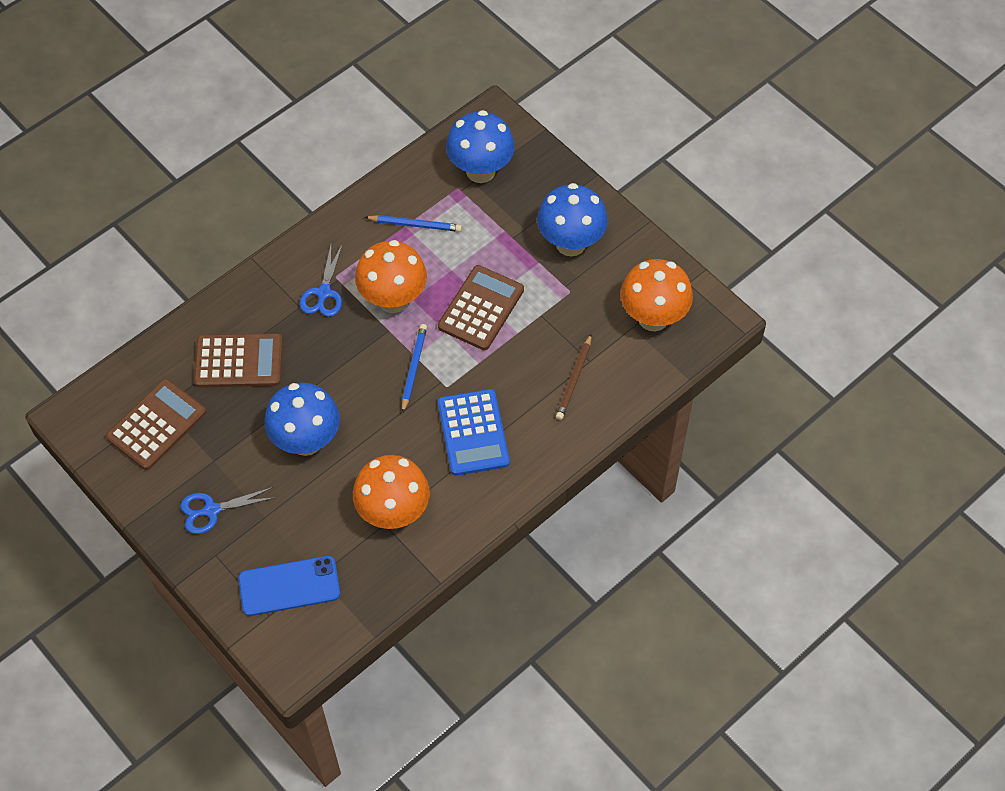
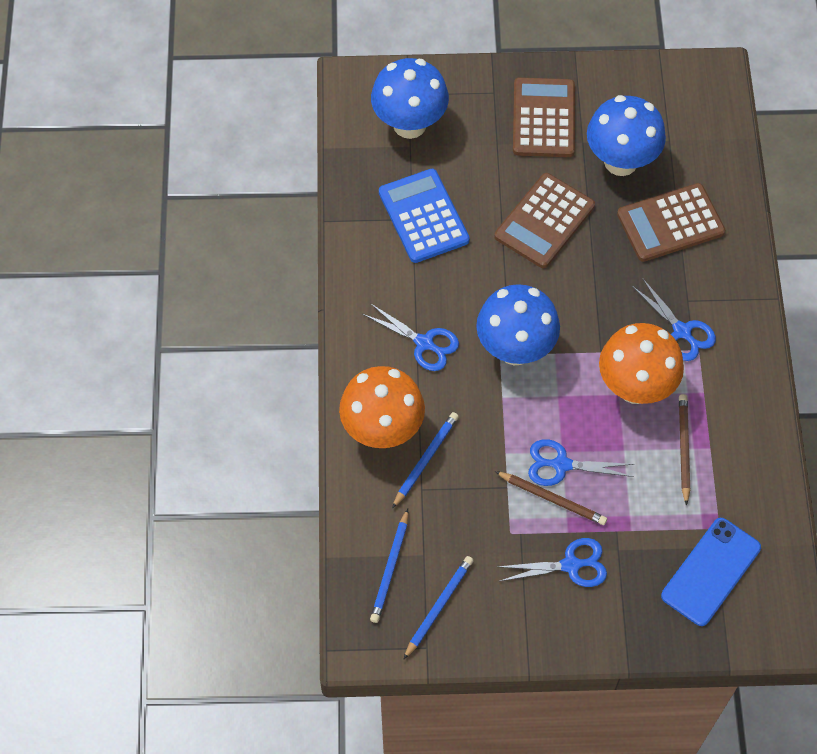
blue pencil: 2 -> 3
blue scissors: 2 -> 4
brown pencil: 1 -> 2
orange mushroom: 3 -> 2

